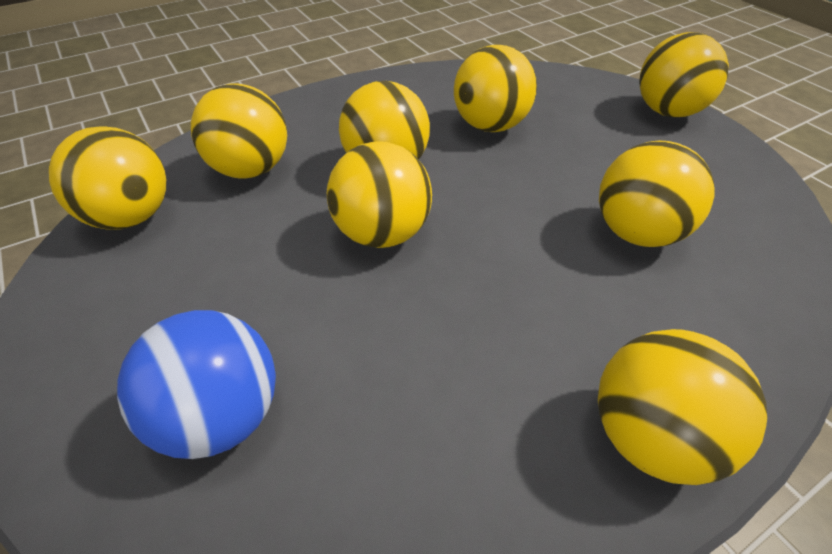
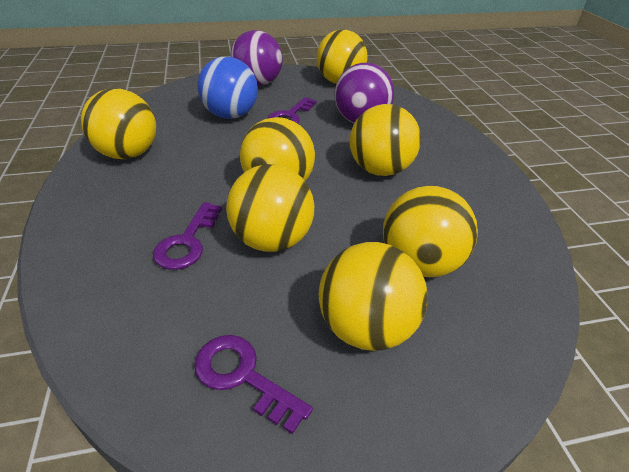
purple ball: 0 -> 2
purple key: 0 -> 3
yellow ball: 8 -> 7

